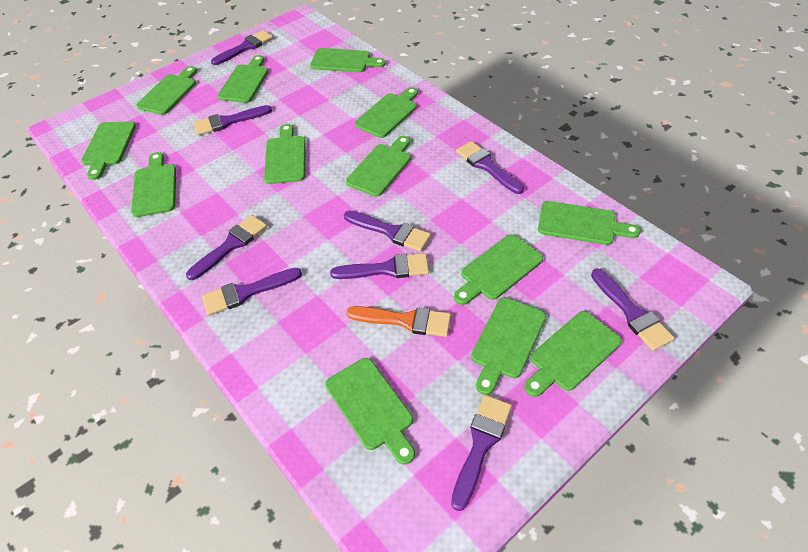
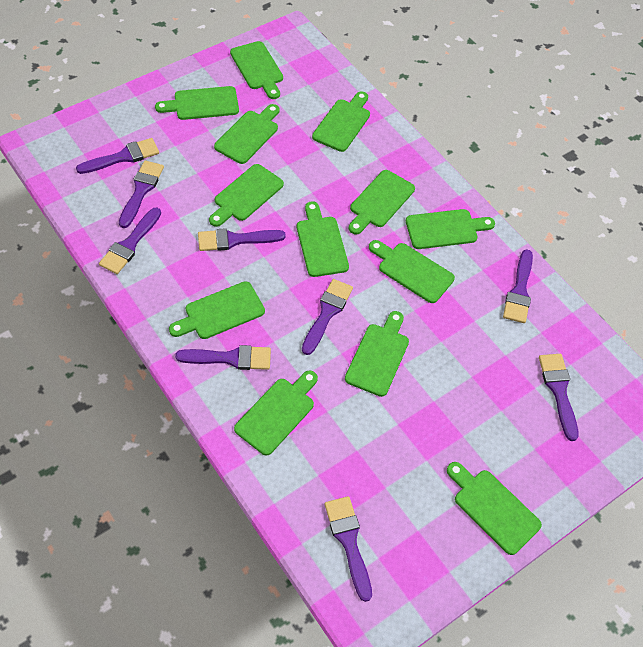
orange brush: 1 -> 0

